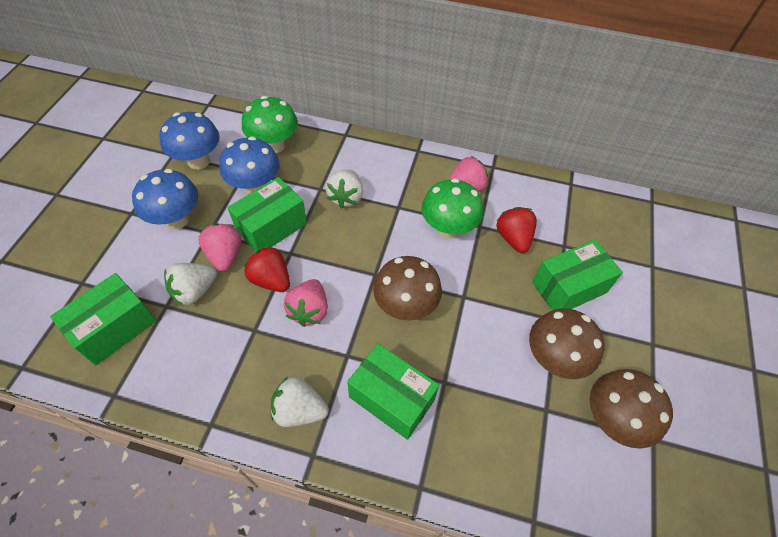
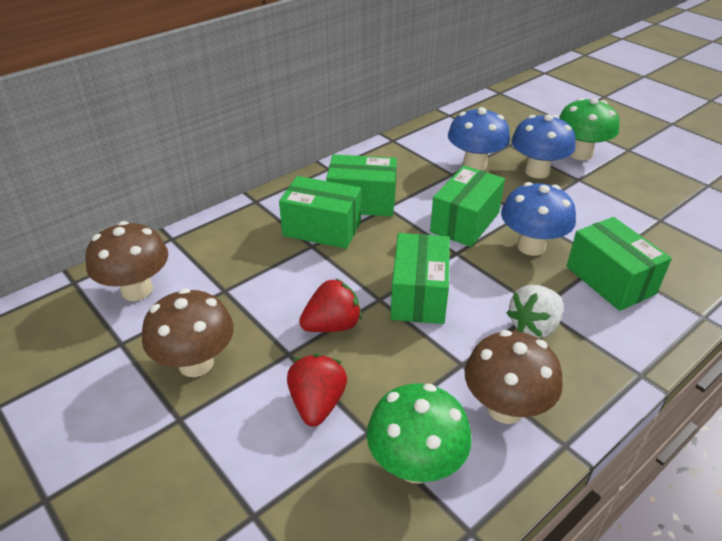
green box: 4 -> 5
pink strawberry: 3 -> 0
white strawberry: 3 -> 1

